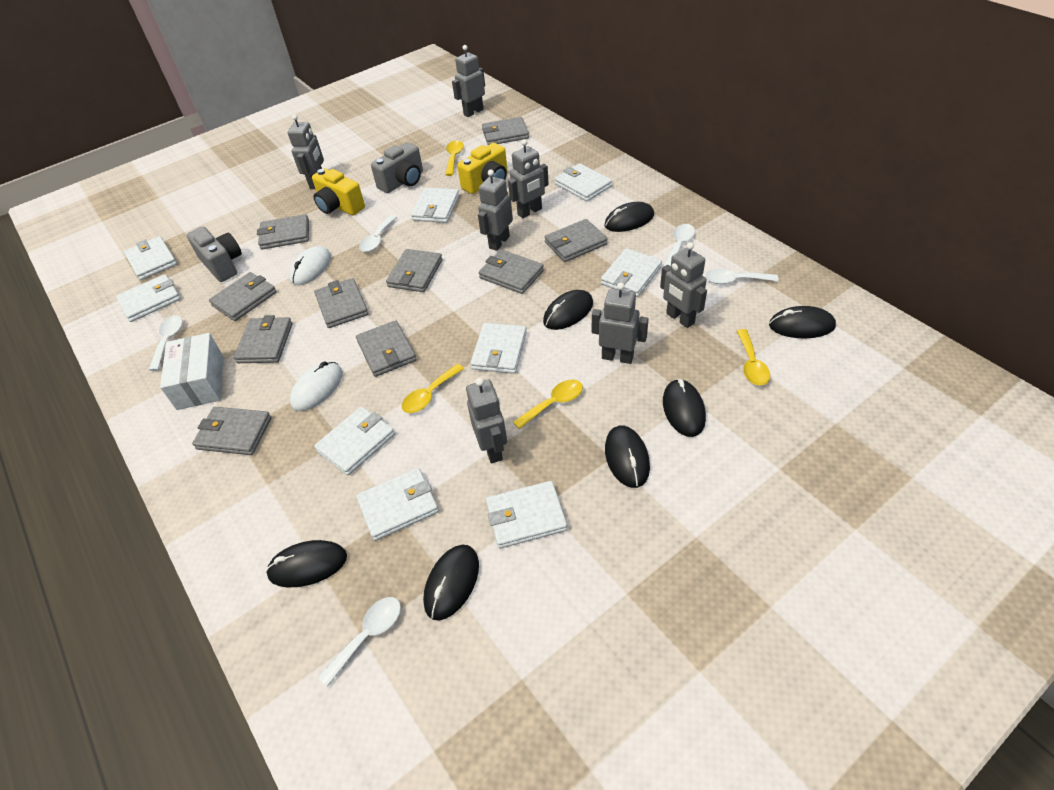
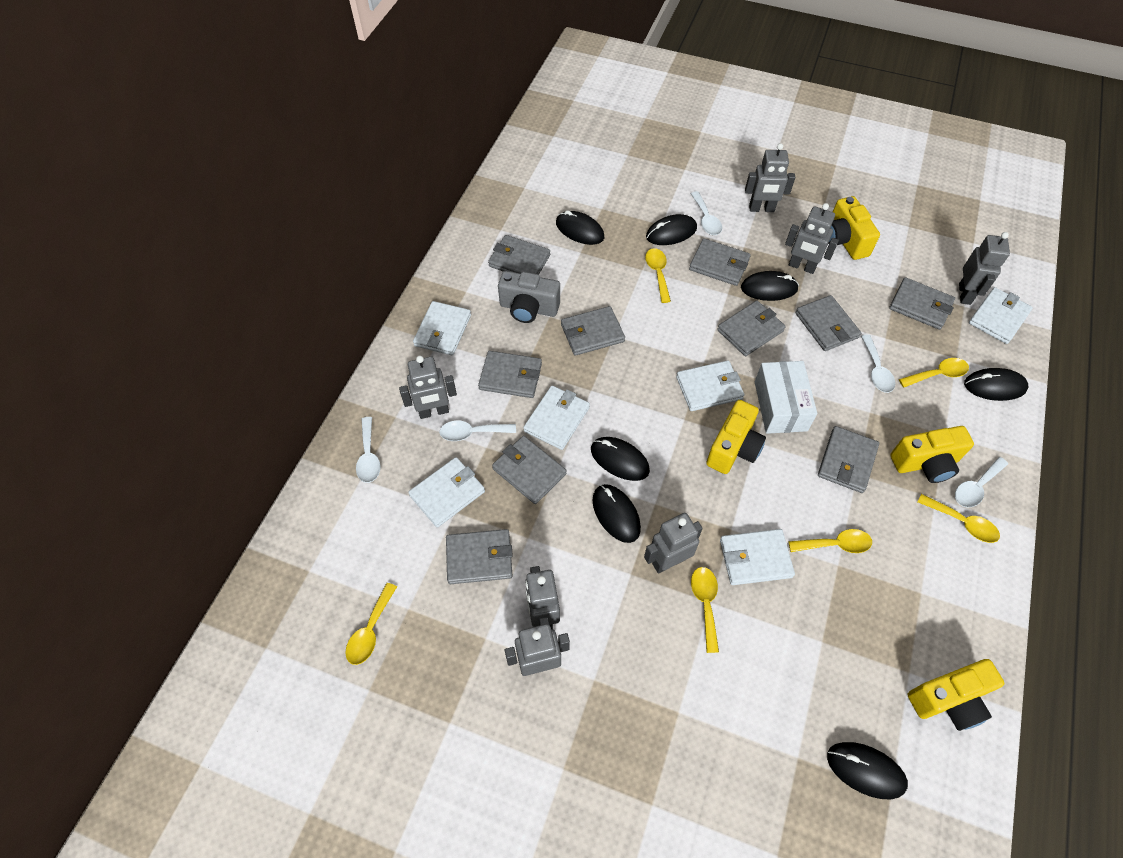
grey camera: 2 -> 1
white mouse: 2 -> 0
white wallet: 9 -> 6
yellow camera: 2 -> 4
yellow spoon: 4 -> 6

